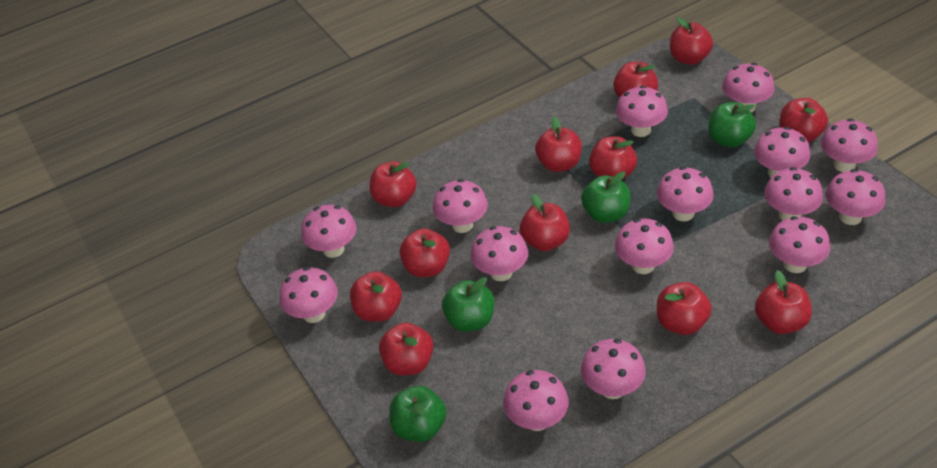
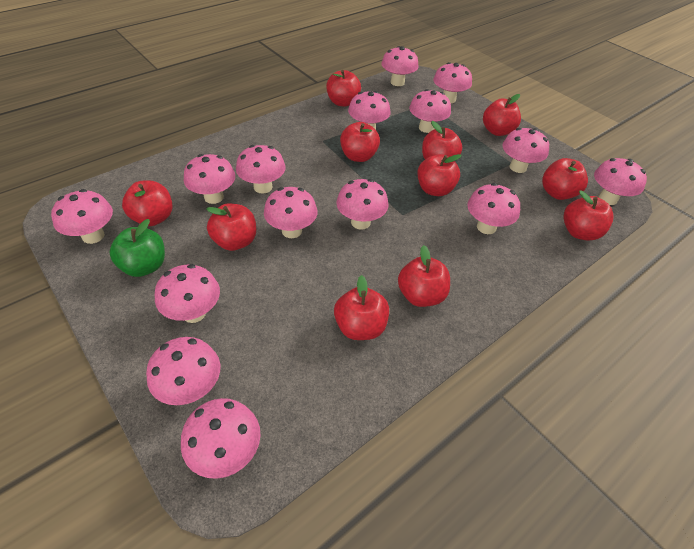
green apple: 4 -> 1
red apple: 12 -> 11

